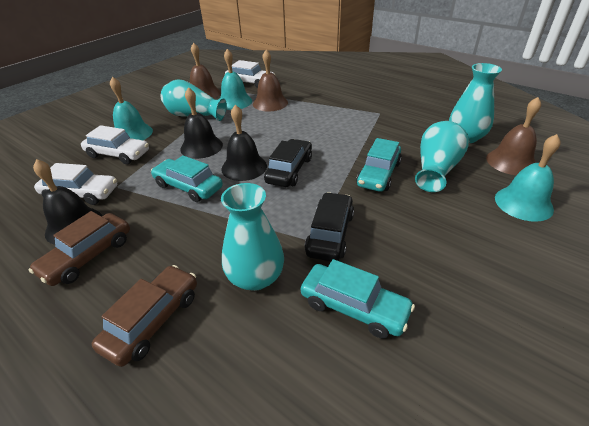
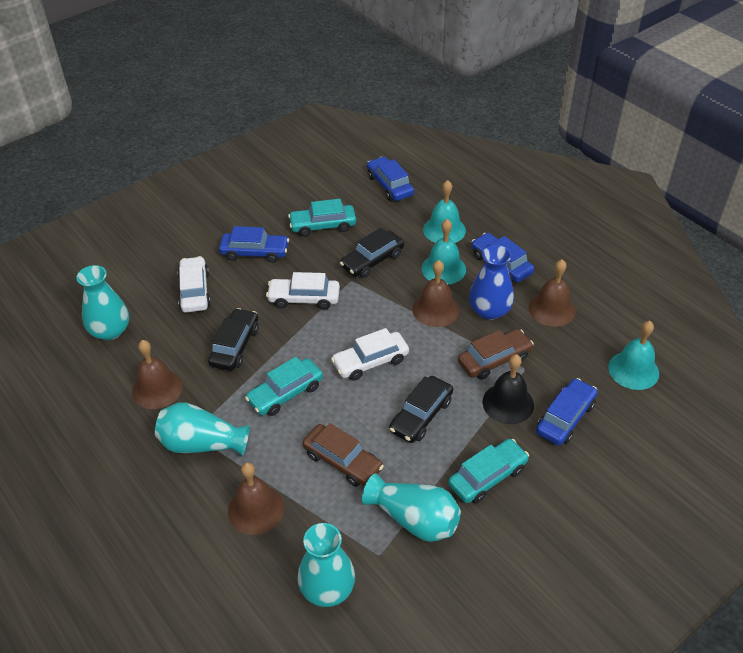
black bell: 3 -> 1
black car: 2 -> 3
blue car: 0 -> 4
blue vase: 0 -> 1
brown bell: 3 -> 4

